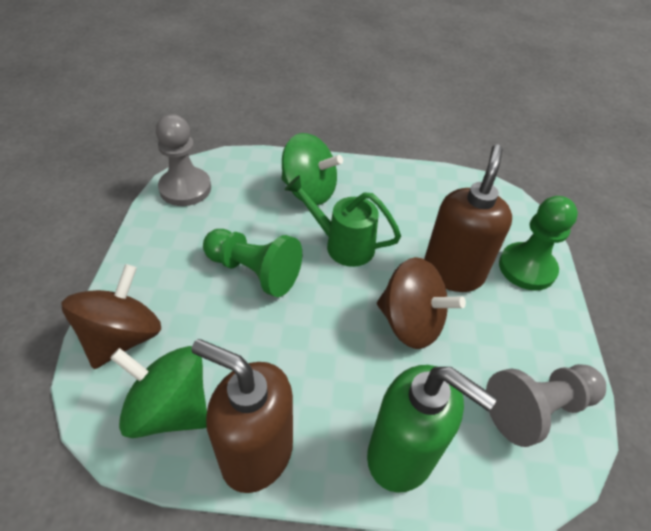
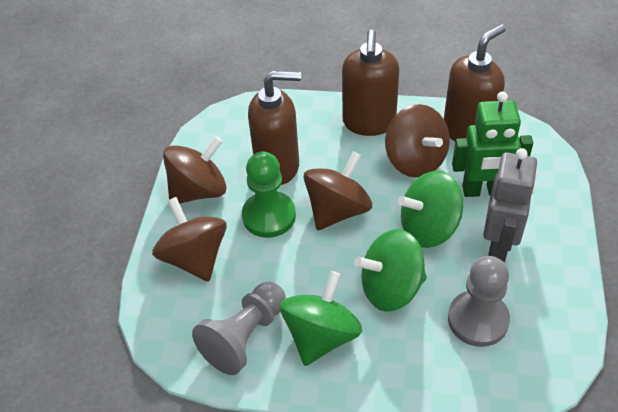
brown soap dispenser: 2 -> 3
brown spinning top: 2 -> 4
green pawn: 2 -> 1
green robot: 0 -> 1
green soap dispenser: 1 -> 0
green spinning top: 2 -> 3
green watering can: 1 -> 0
grey robot: 0 -> 1

